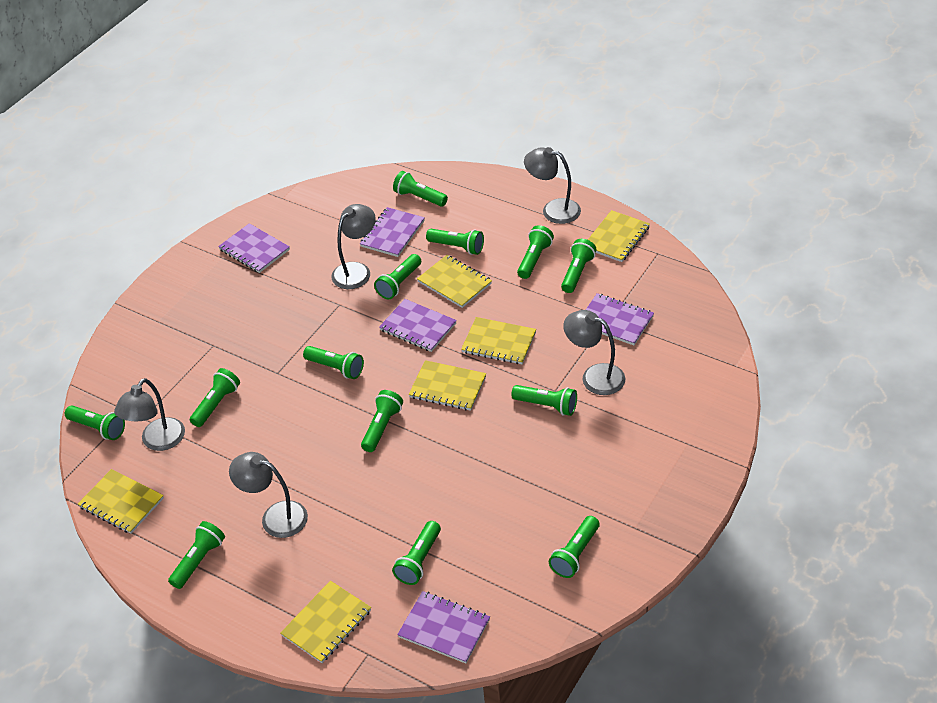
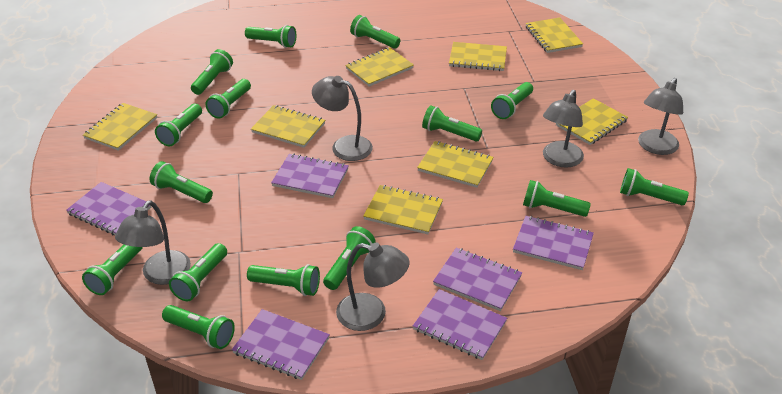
green flashlight: 13 -> 15
purple notebook: 5 -> 6
yellow notebook: 6 -> 8

